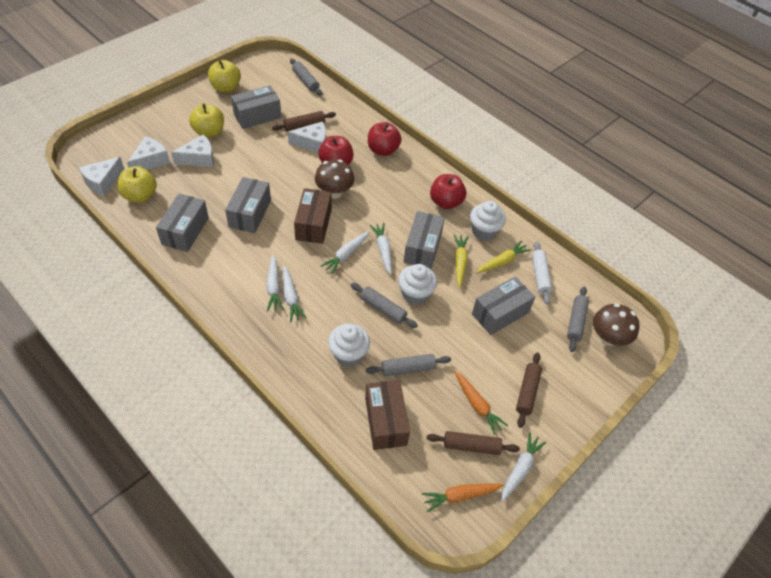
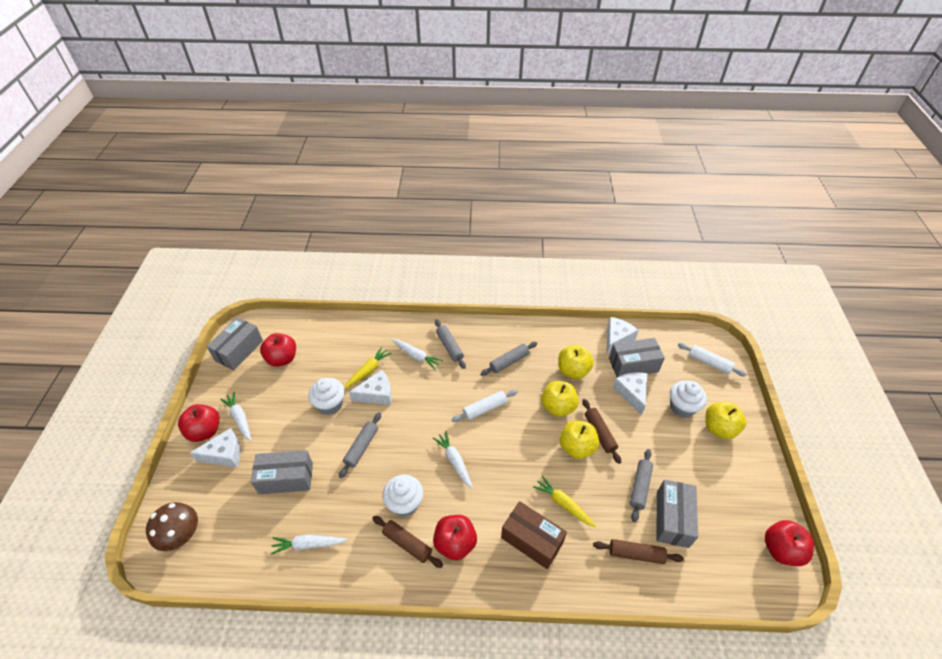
brown box: 2 -> 1
brown mushroom: 2 -> 1
grey box: 5 -> 4
orange carrot: 2 -> 0
red apple: 3 -> 4
white carrot: 5 -> 4
white rolling pin: 1 -> 2
yellow apple: 3 -> 4

